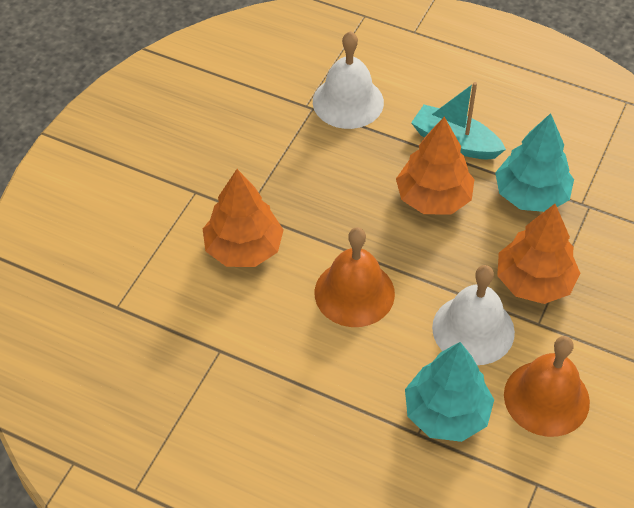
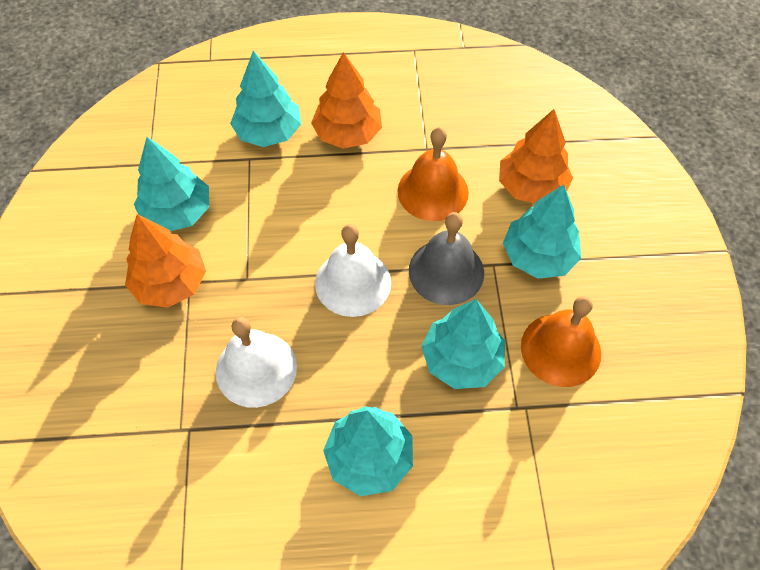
grey bell: 0 -> 1
turquoise boat: 1 -> 0
turquoise tree: 2 -> 5

